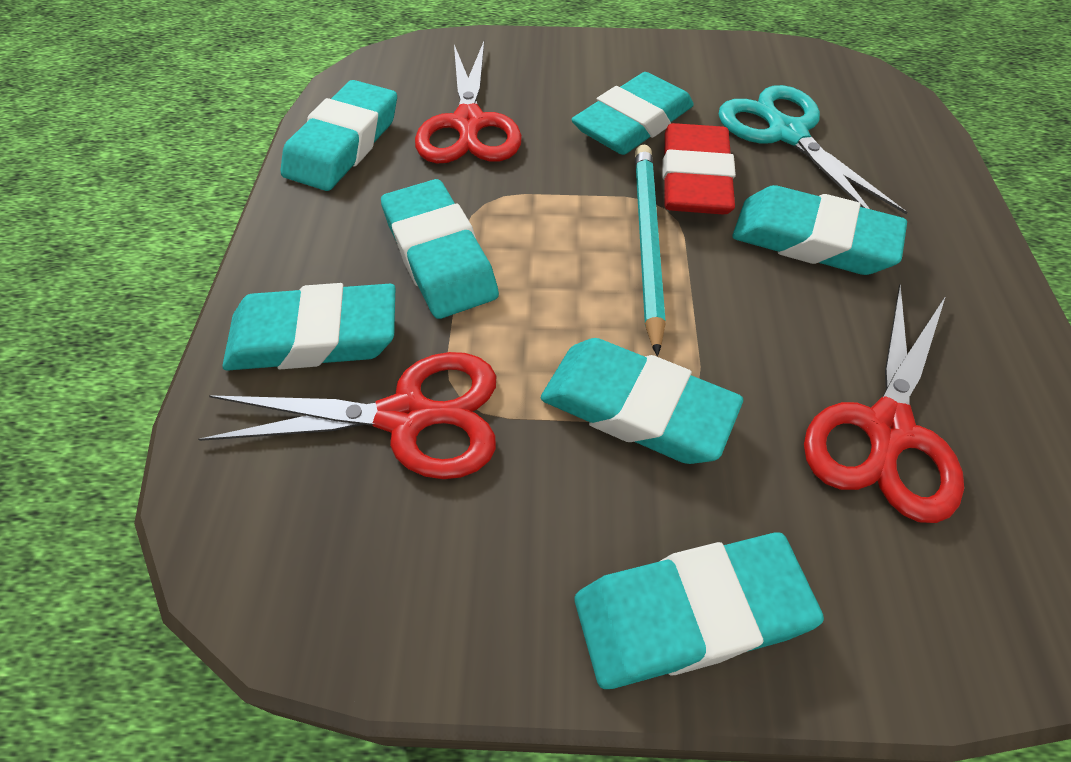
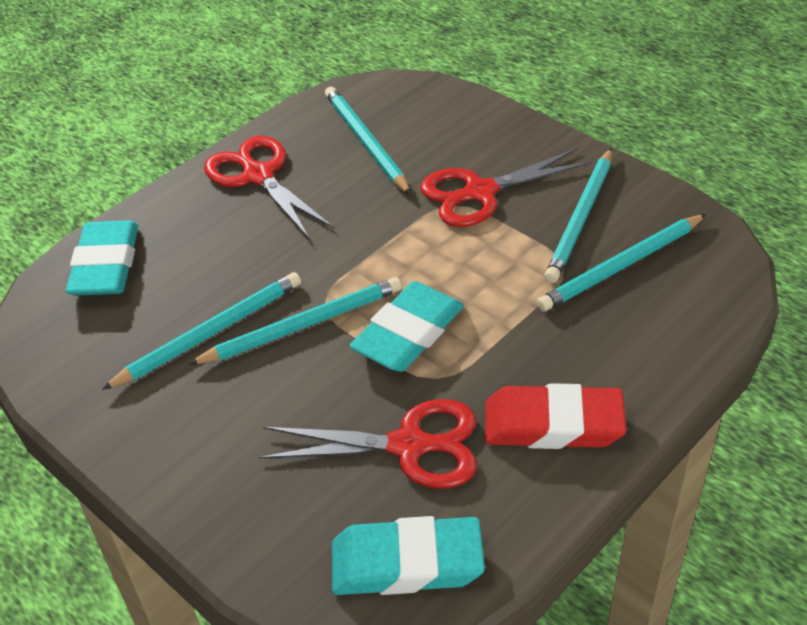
turquoise eraser: 7 -> 3
turquoise pencil: 1 -> 5
turquoise scissors: 1 -> 0

